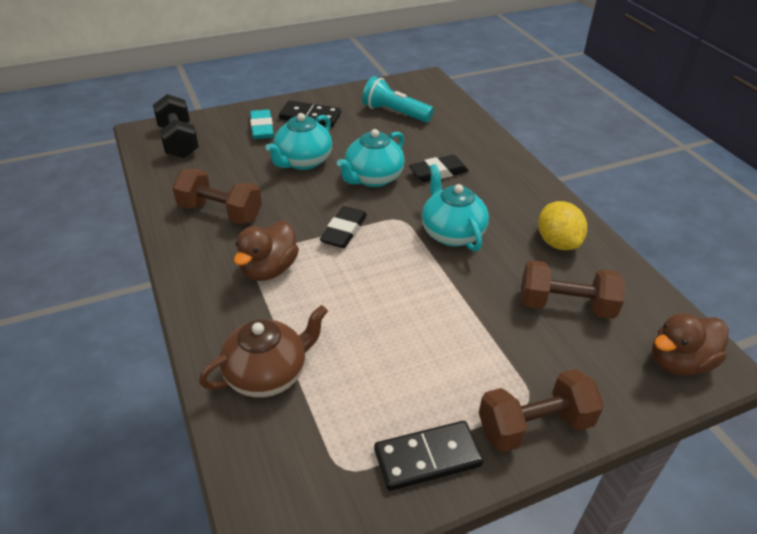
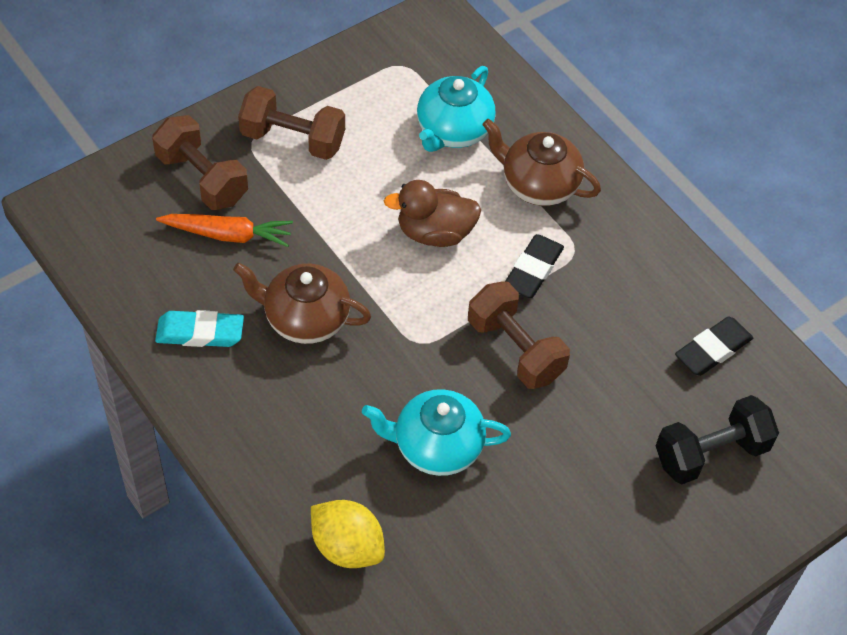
black domino: 2 -> 0
brown duck: 2 -> 1
brown teapot: 1 -> 2
orange carrot: 0 -> 1
turquoise flashlight: 1 -> 0
turquoise teapot: 3 -> 2

